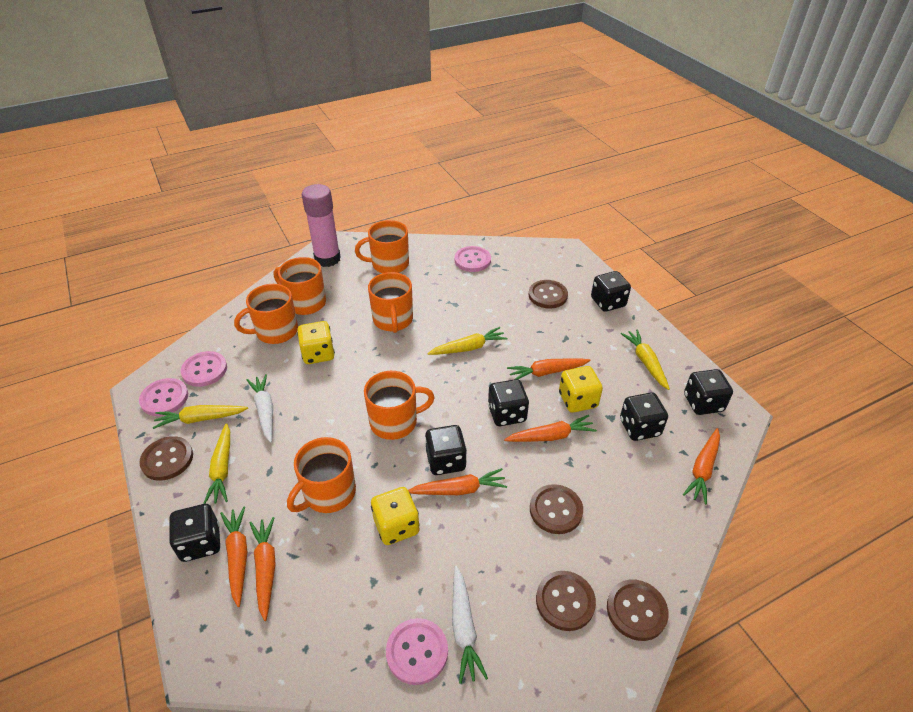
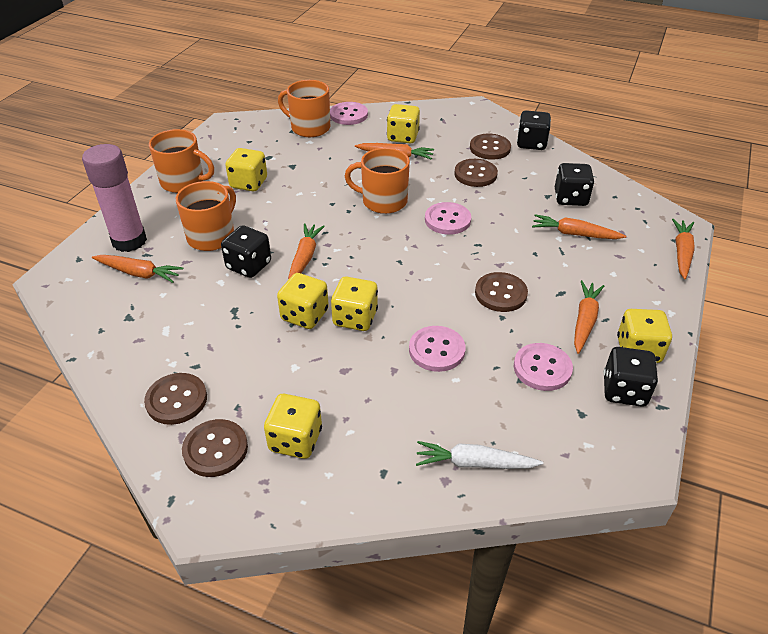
black dice: 6 -> 4
orange mug: 6 -> 4
white carrot: 2 -> 1
yellow carrot: 4 -> 0
yellow dice: 3 -> 6

